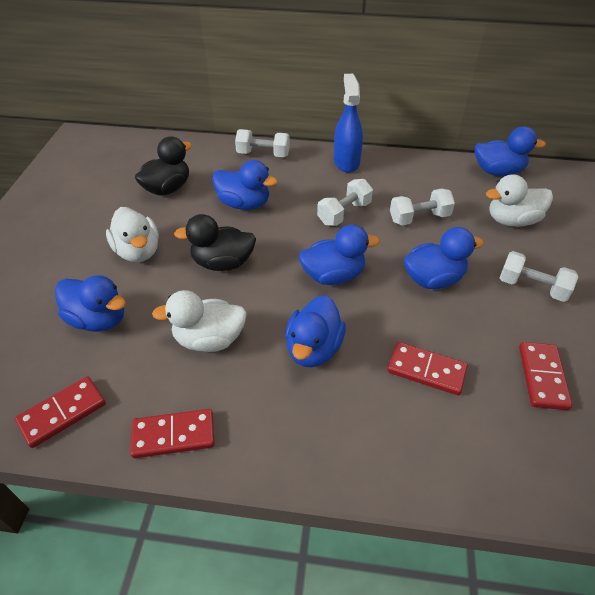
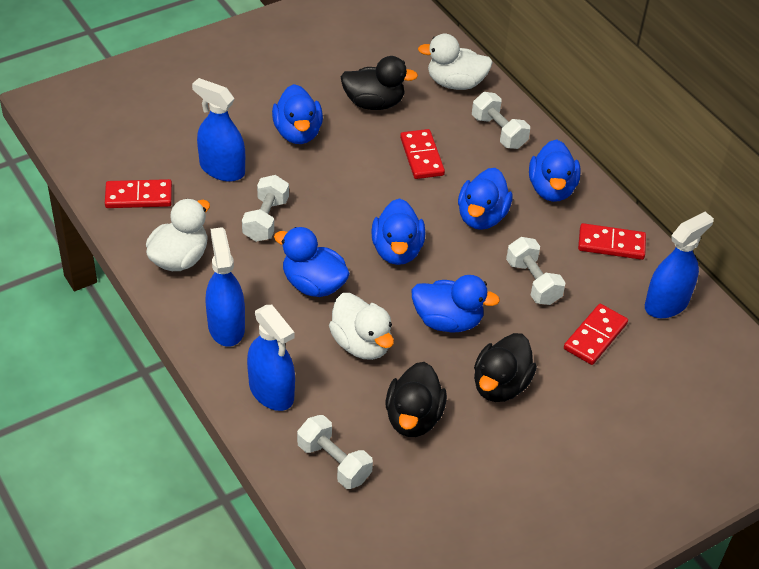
black duck: 2 -> 3
blue spray bottle: 1 -> 4

